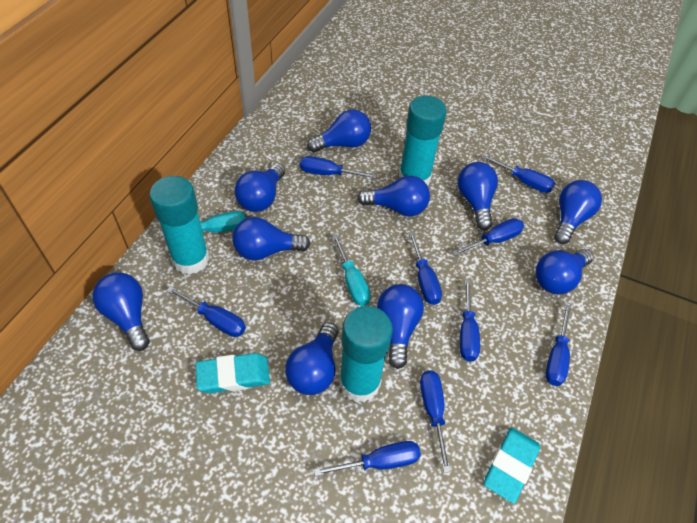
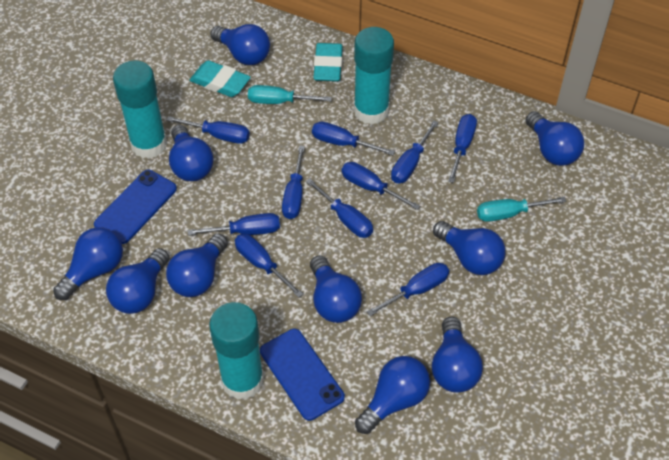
blue phone: 0 -> 2
blue screwdriver: 9 -> 10

